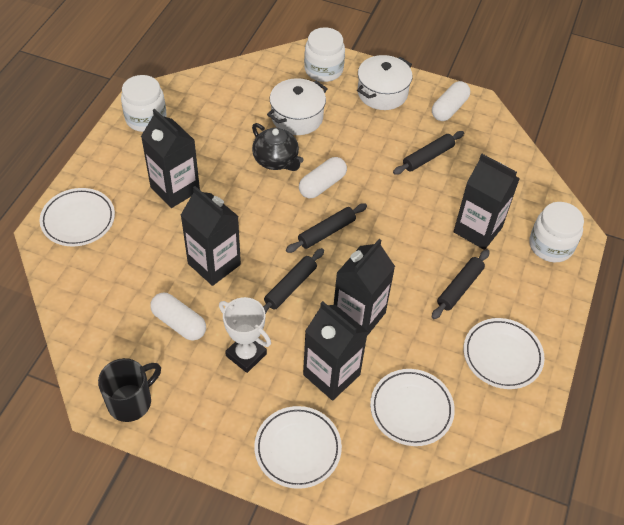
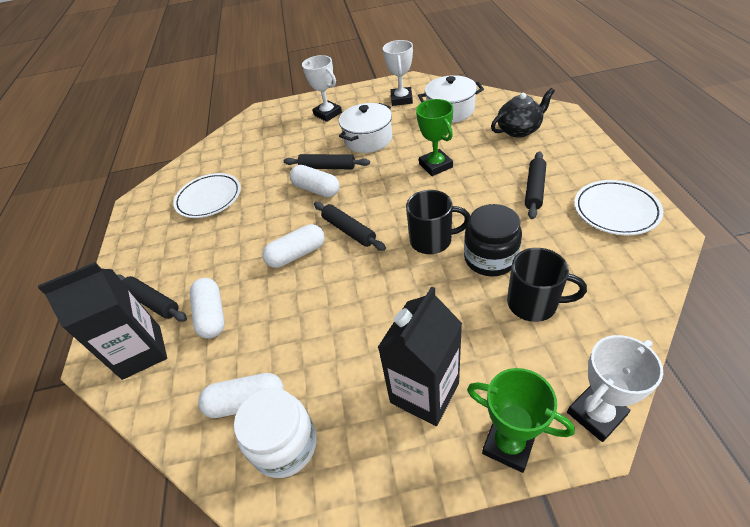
black carton: 5 -> 2
black jar: 0 -> 1
black mug: 1 -> 2
green trophy: 0 -> 2
white capsule: 3 -> 4
white jar: 3 -> 1
white plate: 4 -> 2
white trophy: 1 -> 3

